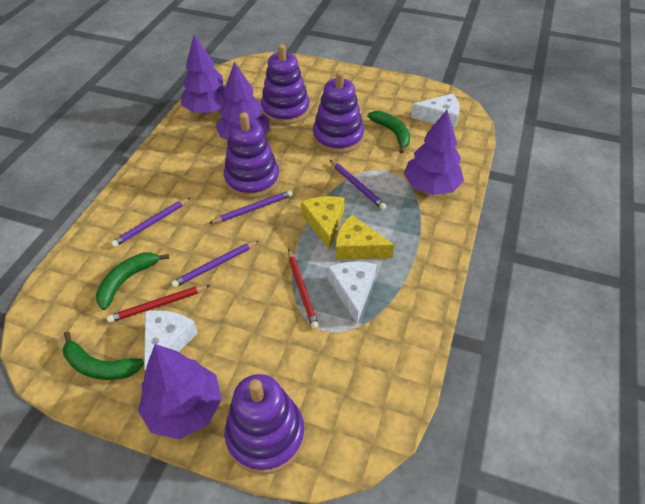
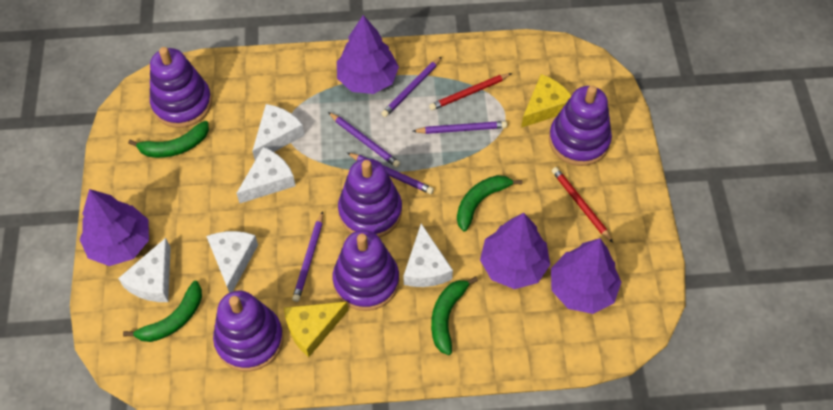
green banana: 3 -> 4
purple pencil: 4 -> 5
purple stacking toy: 4 -> 5
white cheese: 3 -> 5

